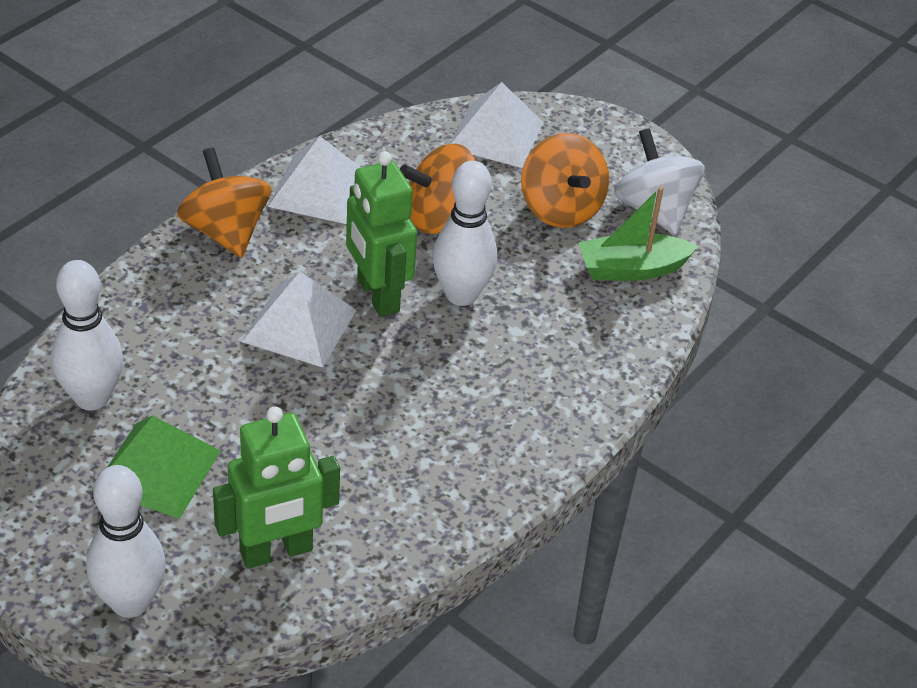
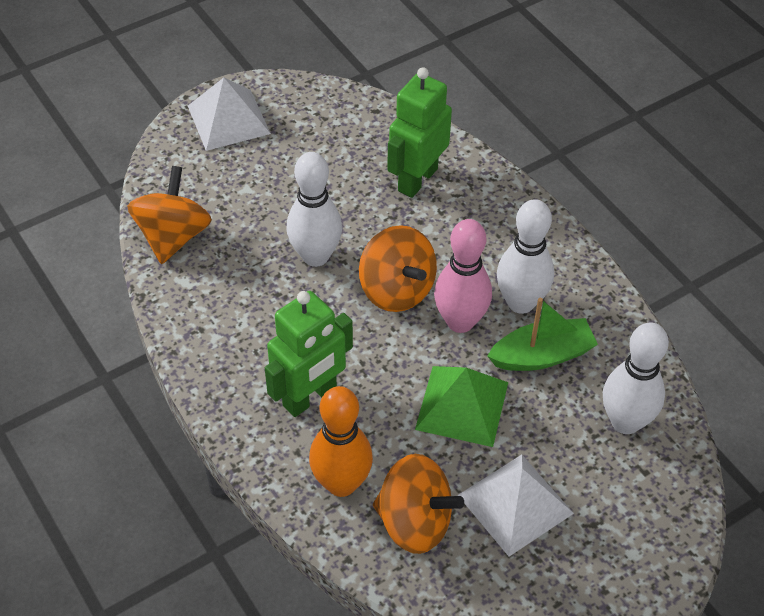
orange bowling pin: 0 -> 1
pink bowling pin: 0 -> 1
white pyramid: 3 -> 2
white spinning top: 1 -> 0

